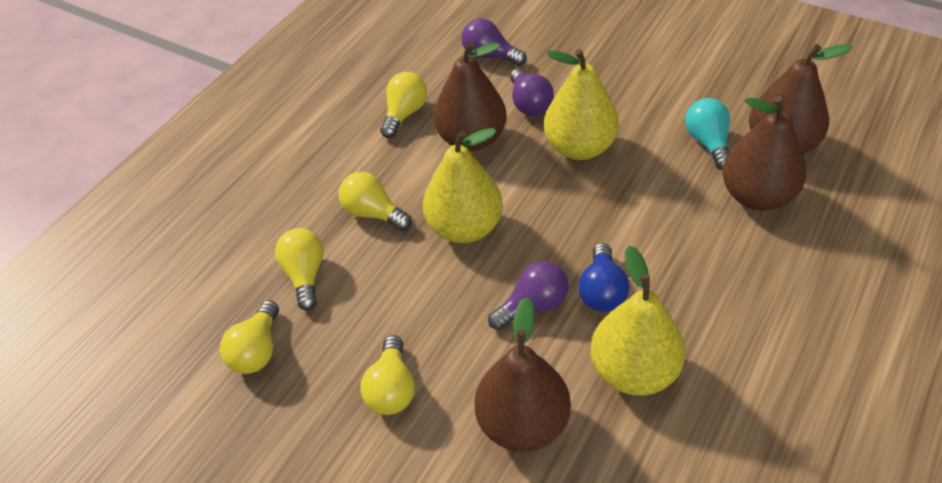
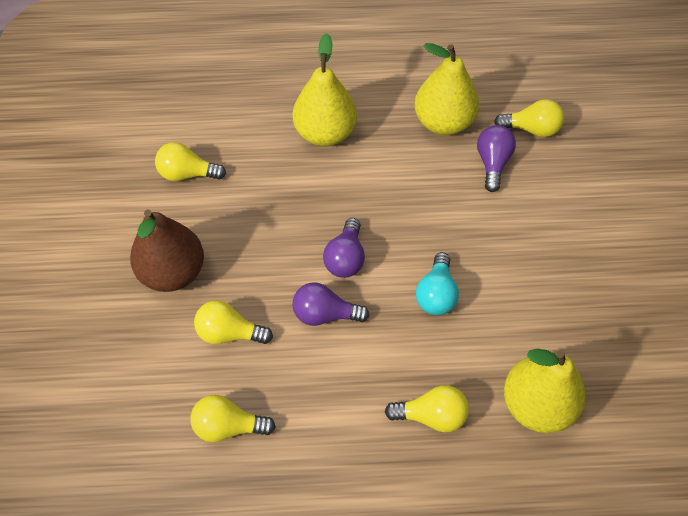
blue light bulb: 1 -> 0
brown pear: 4 -> 1

